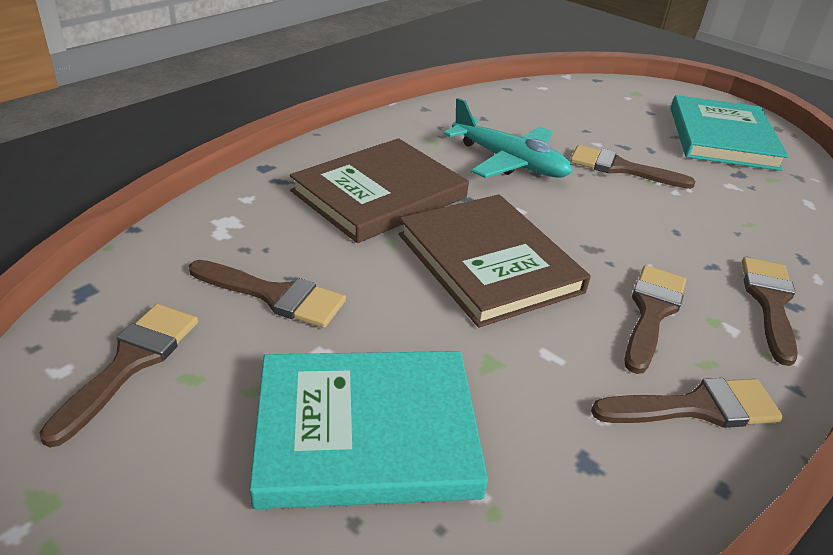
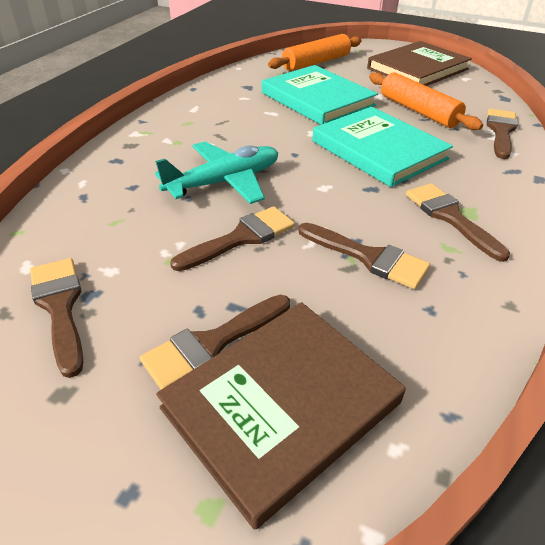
orange rolling pin: 0 -> 2

